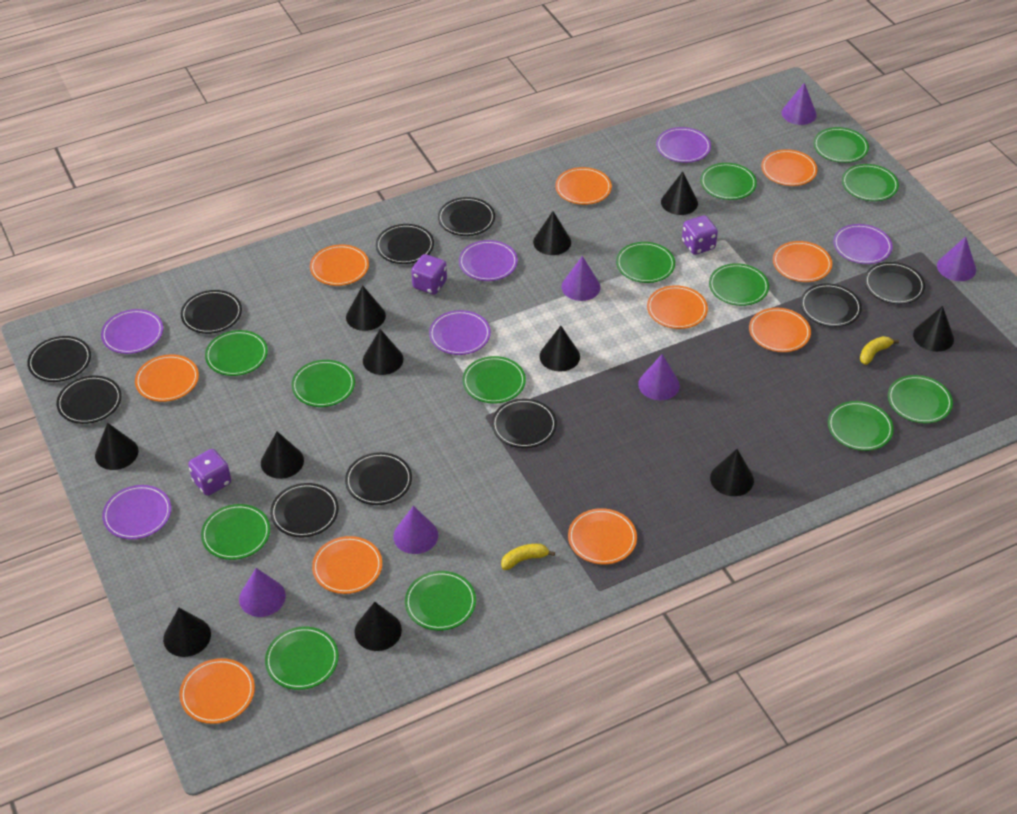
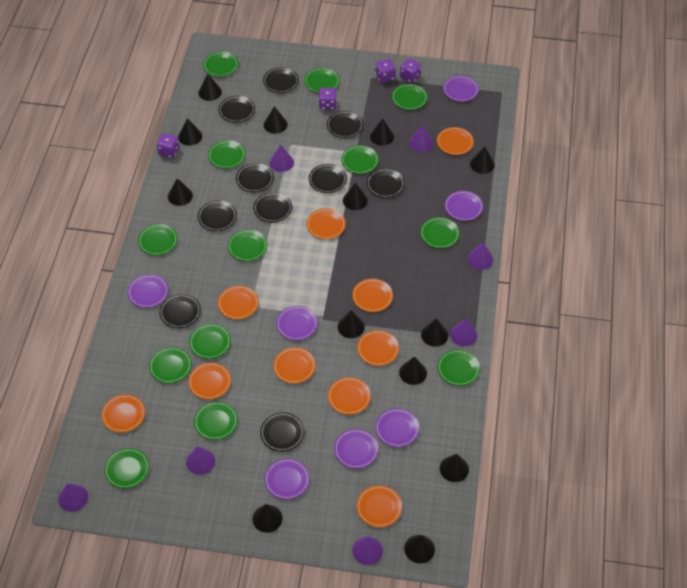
black cone: 11 -> 13
purple cone: 6 -> 7
purple dice: 3 -> 4
purple plate: 6 -> 7
yellow banana: 2 -> 0

